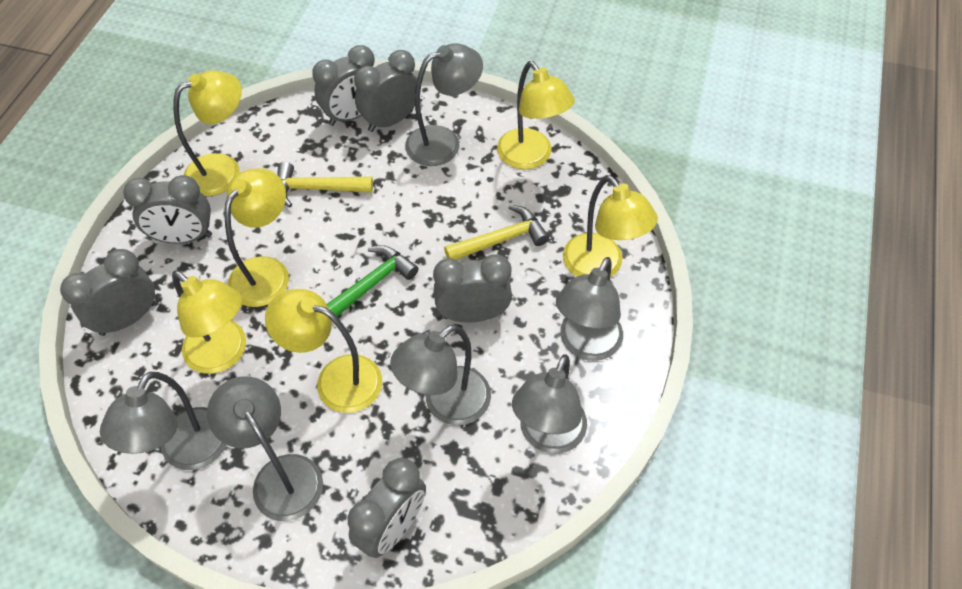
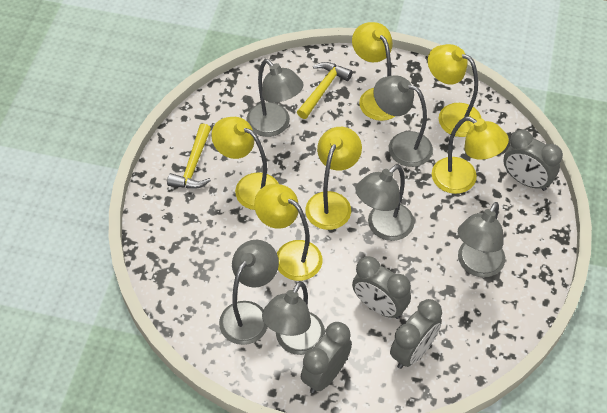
green hammer: 1 -> 0
grey clock: 6 -> 4

